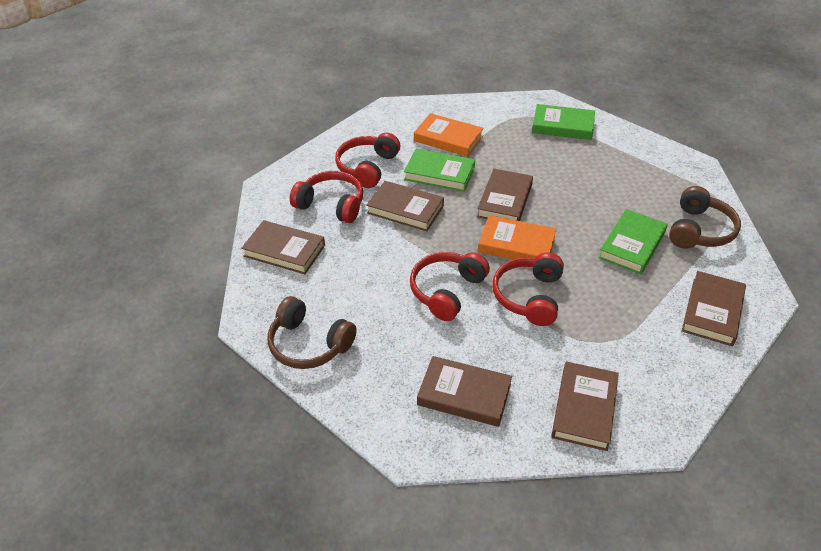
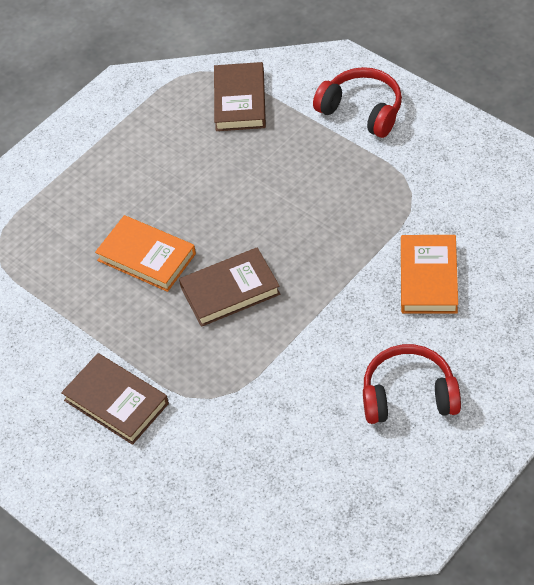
brown book: 6 -> 3
brown headphones: 2 -> 0
green book: 3 -> 0
red headphones: 4 -> 2

